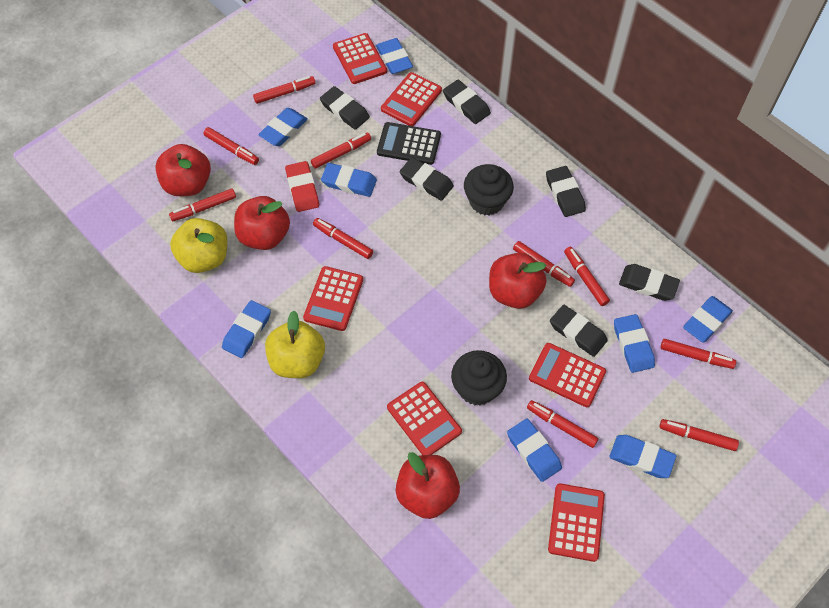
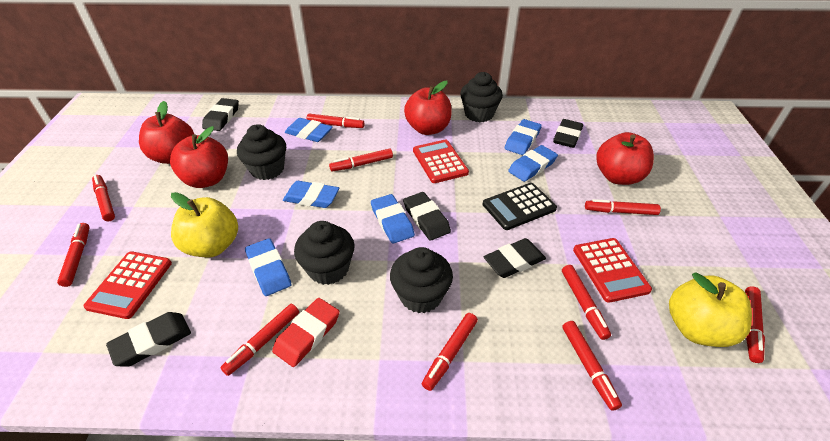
black cupcake: 2 -> 4
black eraser: 6 -> 5
blue eraser: 8 -> 6
red calculator: 6 -> 3

